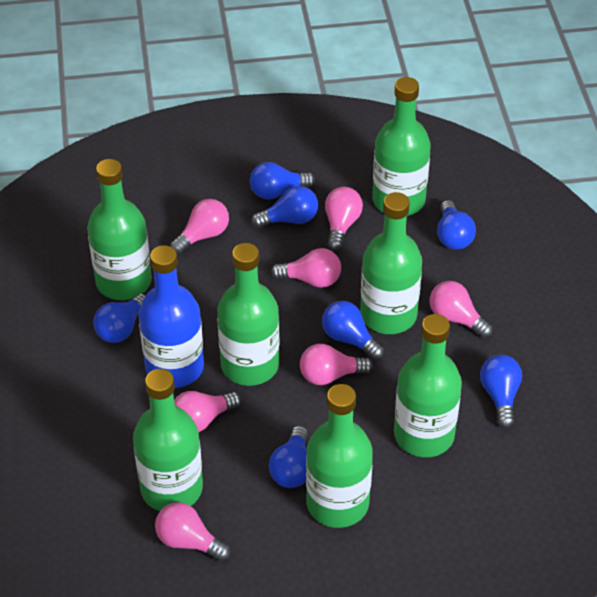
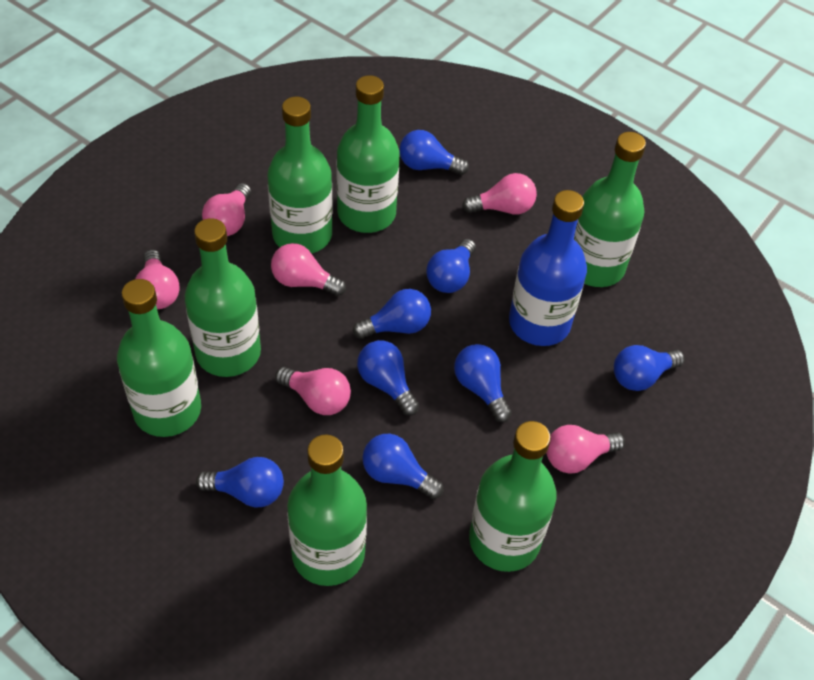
blue light bulb: 7 -> 8
pink light bulb: 7 -> 6

